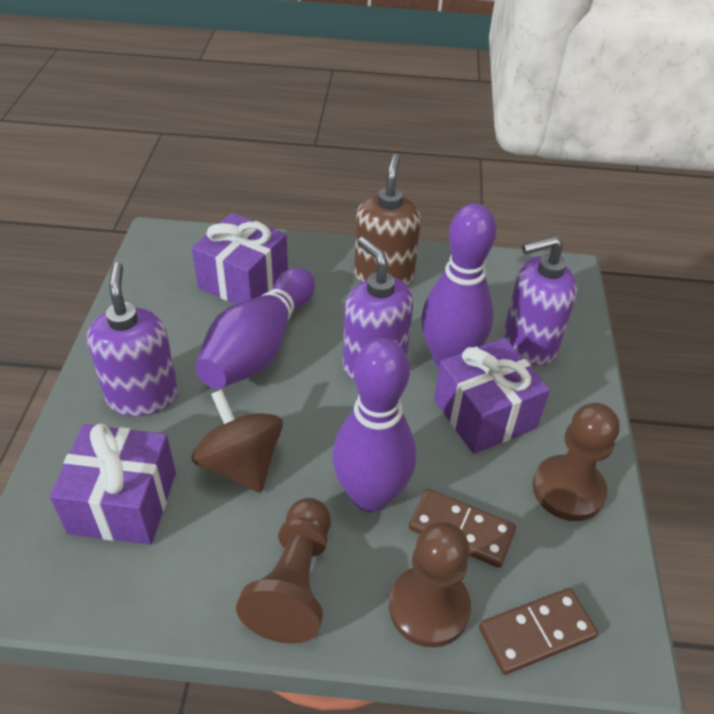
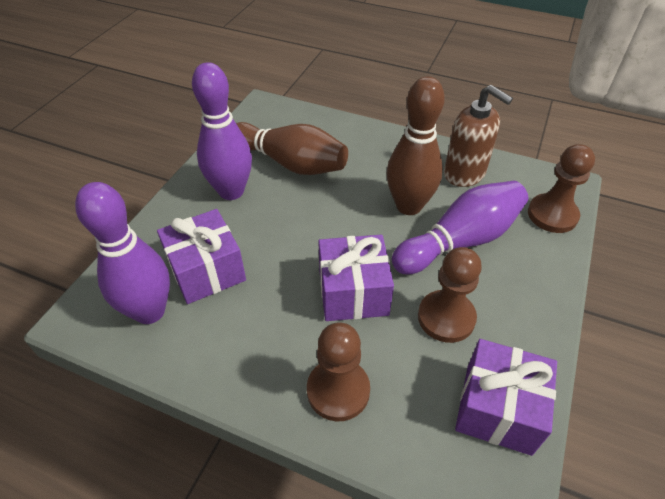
brown bowling pin: 0 -> 2
brown domino: 2 -> 0
brown spinning top: 1 -> 0
purple soap dispenser: 3 -> 0

